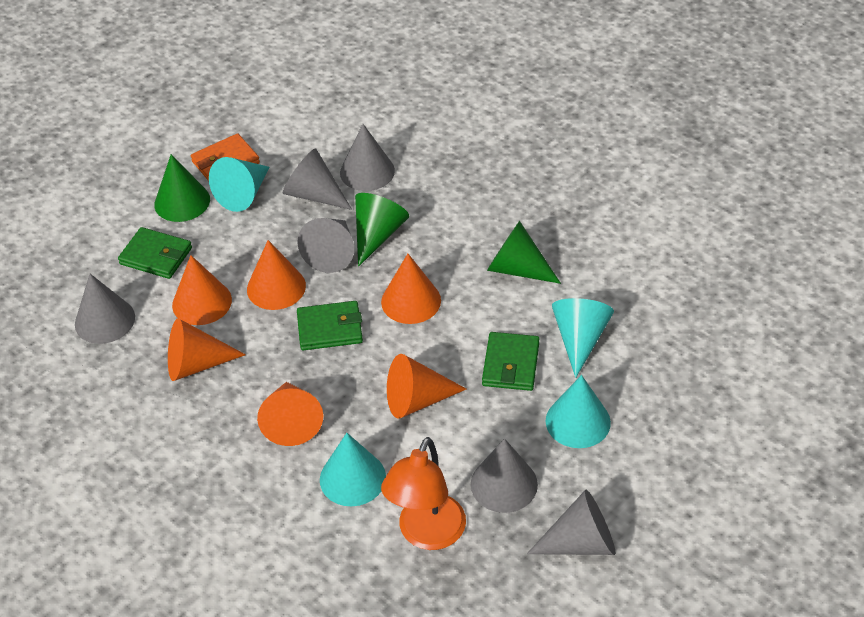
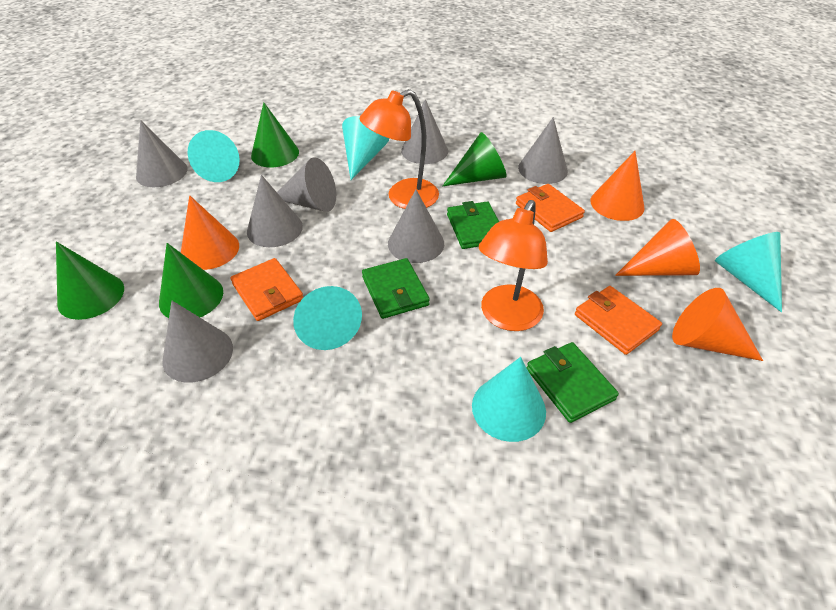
green cone: 3 -> 4
grey cone: 6 -> 7
orange cone: 6 -> 4
orange lamp: 1 -> 2
orange wallet: 1 -> 3
turquoise cone: 4 -> 5

